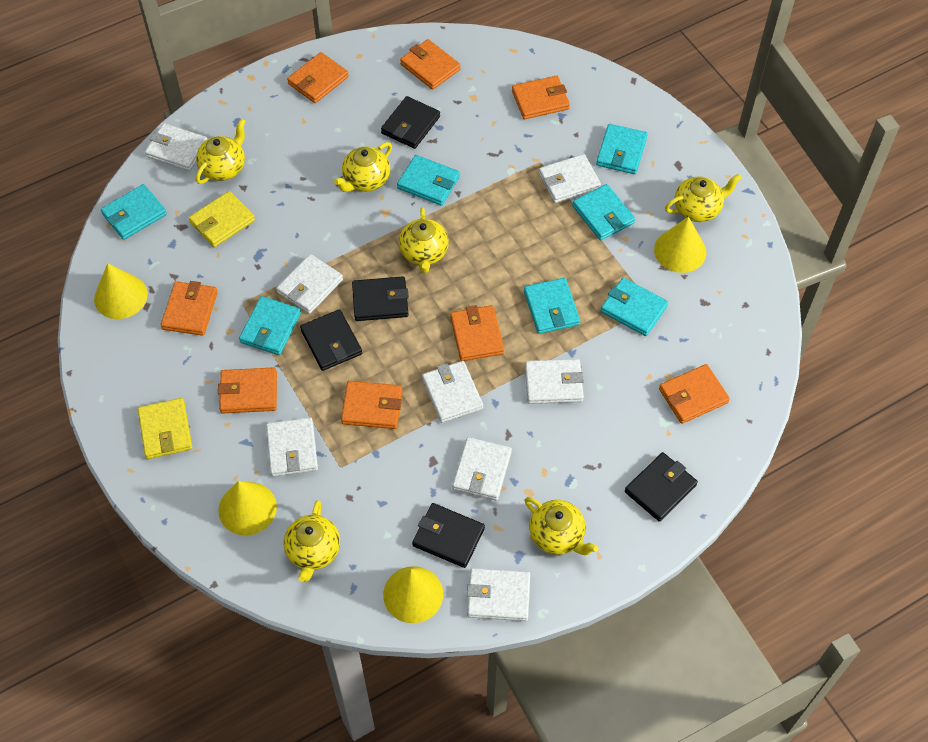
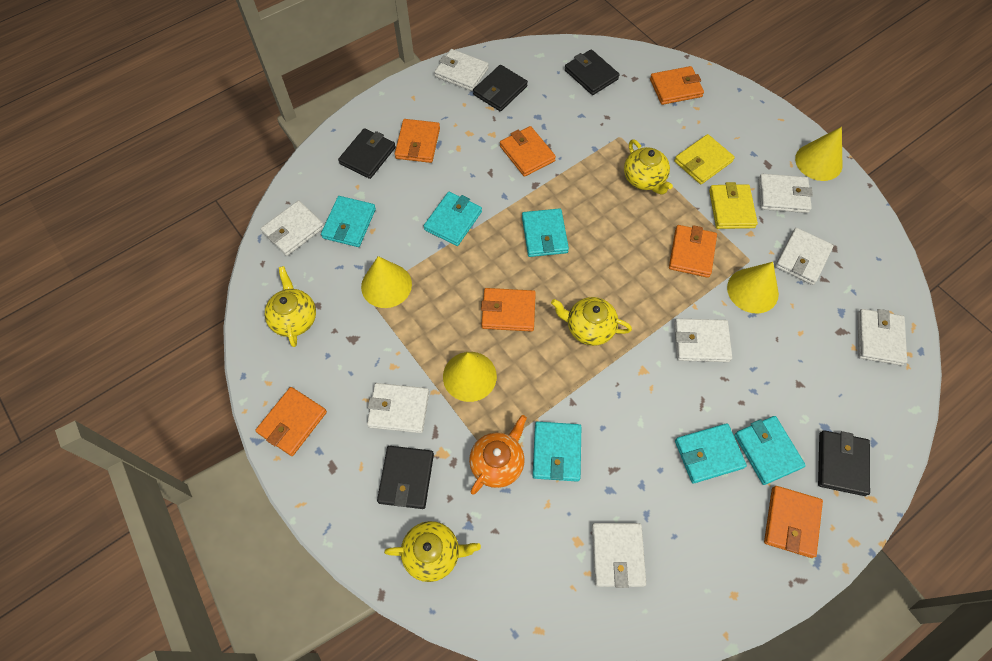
orange teapot: 0 -> 1
orange wallet: 8 -> 7
turquoise wallet: 7 -> 6
yellow teapot: 6 -> 4

